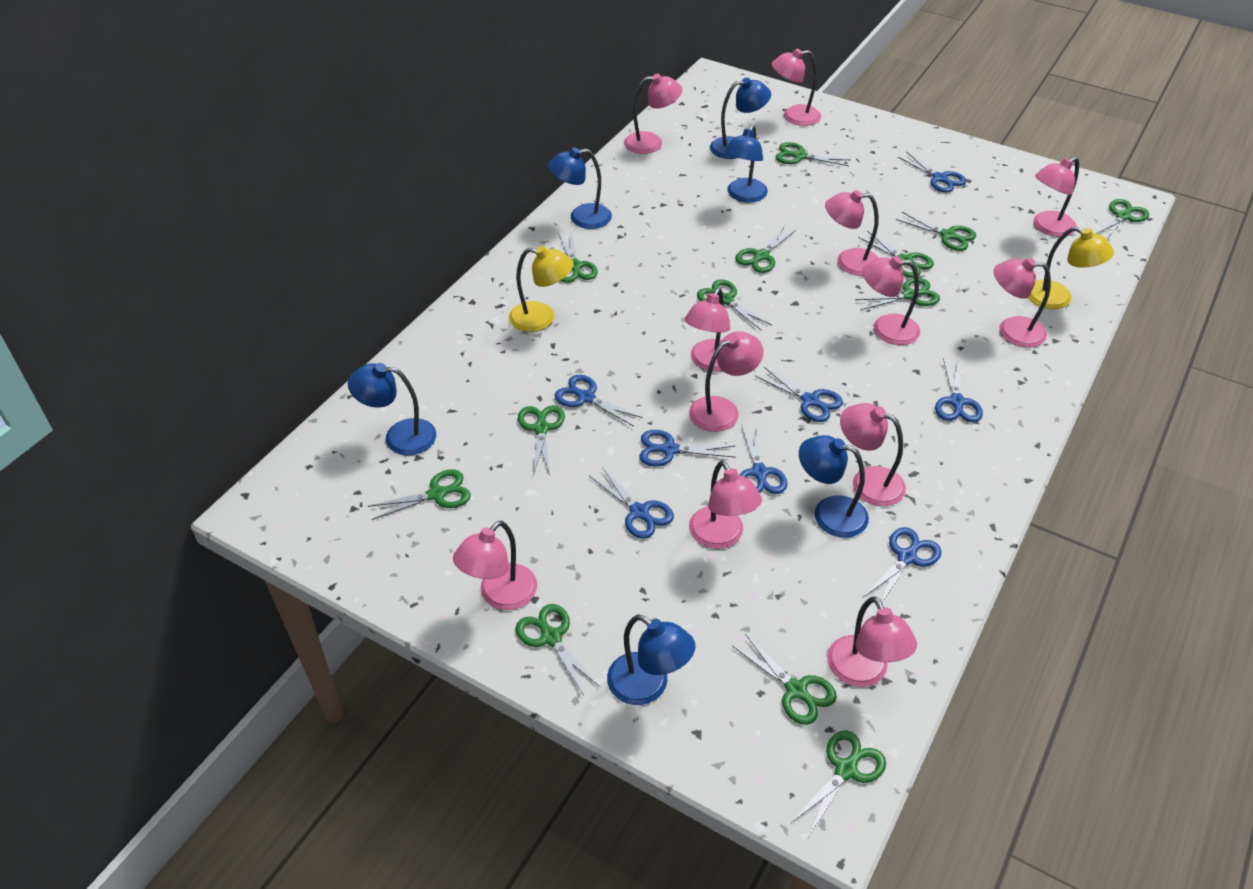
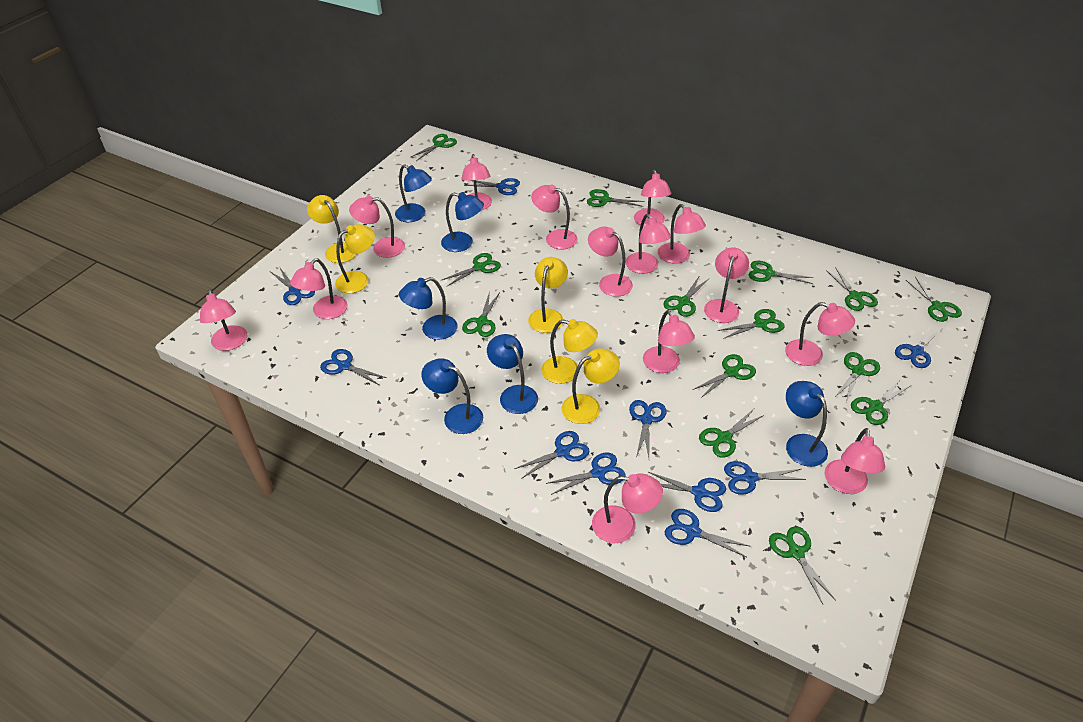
blue scissors: 8 -> 10
green scissors: 13 -> 14
pink lamp: 12 -> 14
yellow lamp: 2 -> 5

